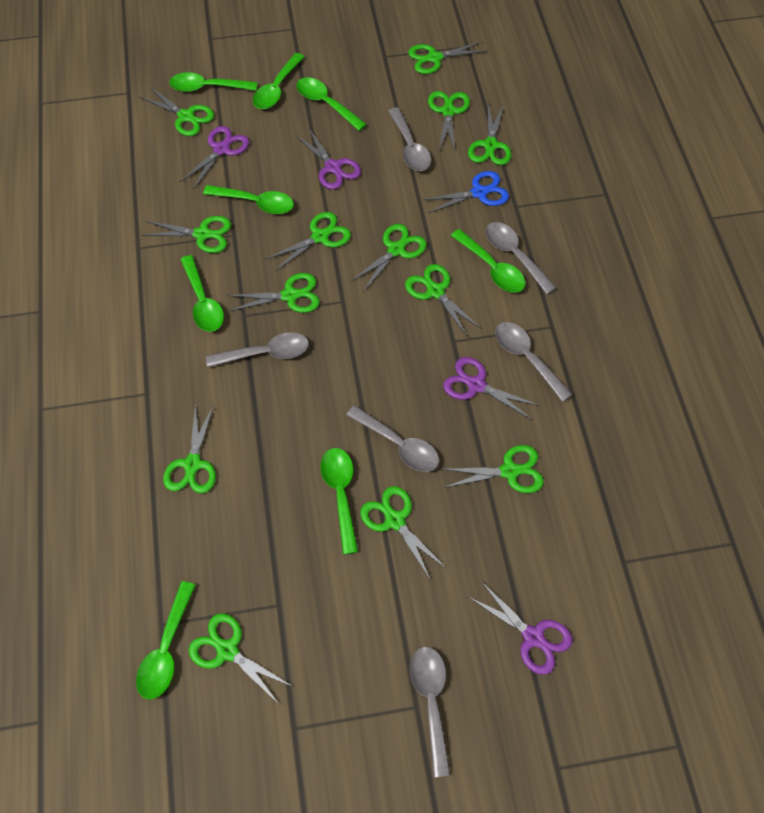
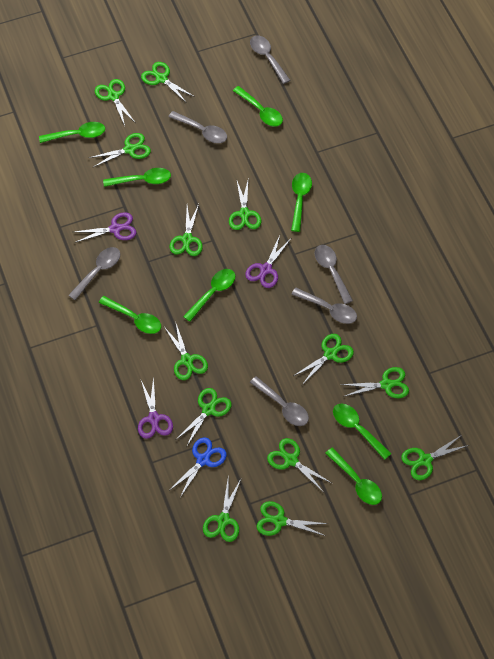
purple scissors: 4 -> 3

